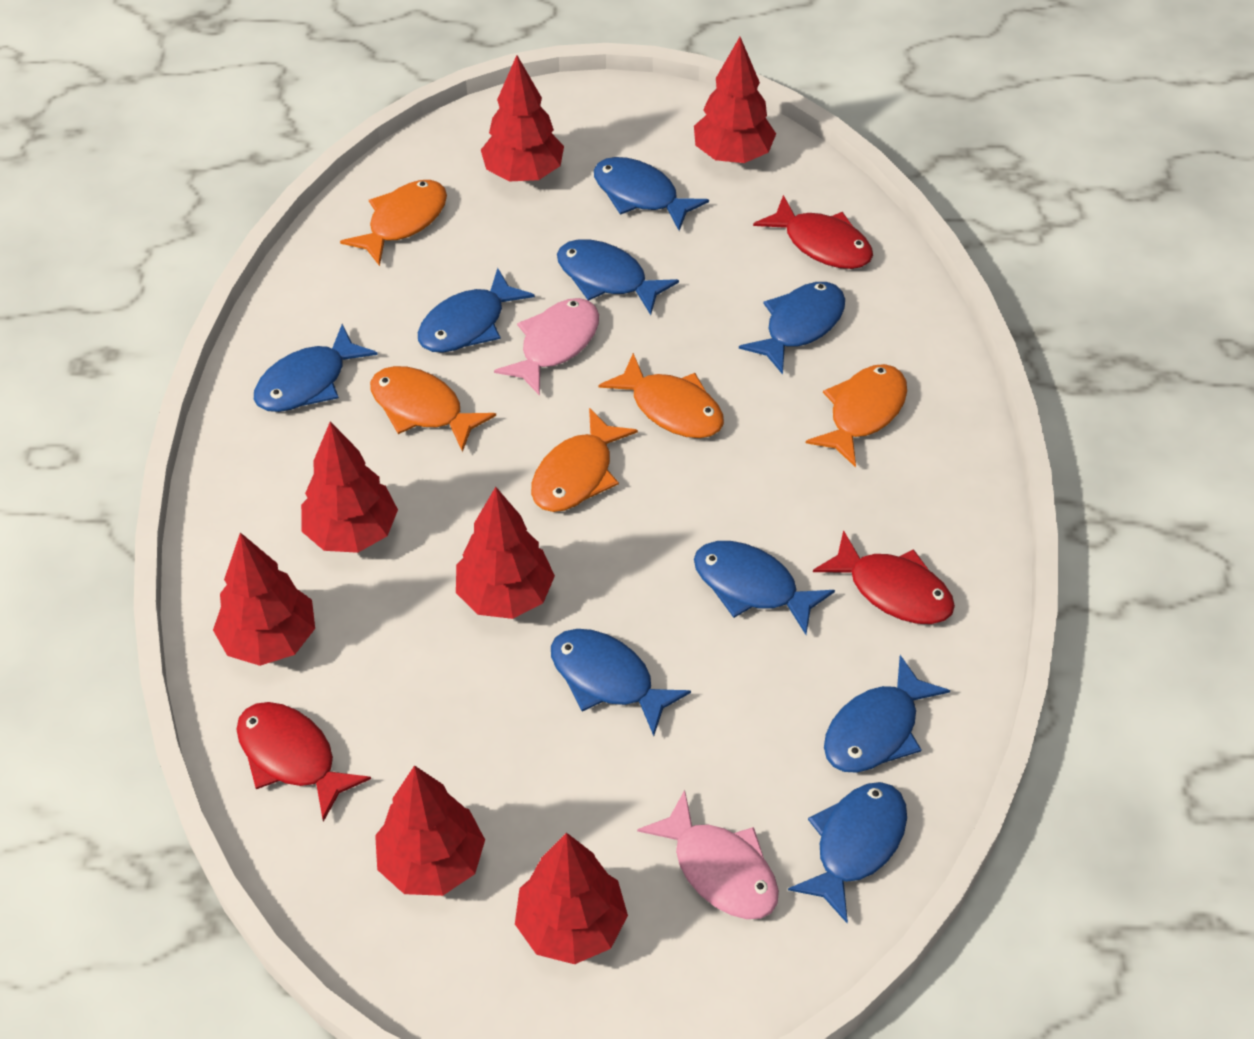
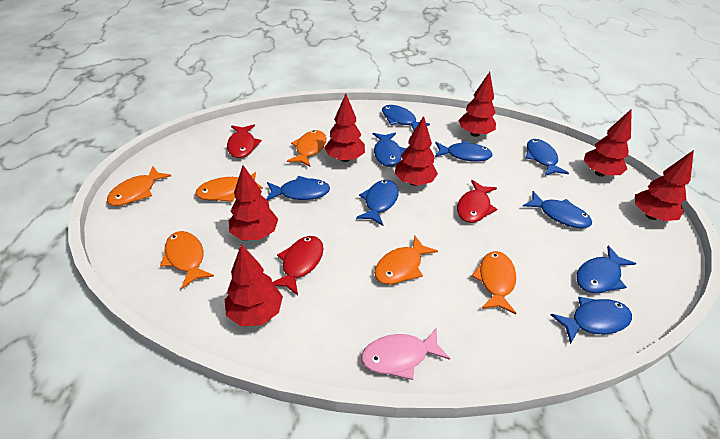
orange fish: 5 -> 6
pink fish: 2 -> 1

